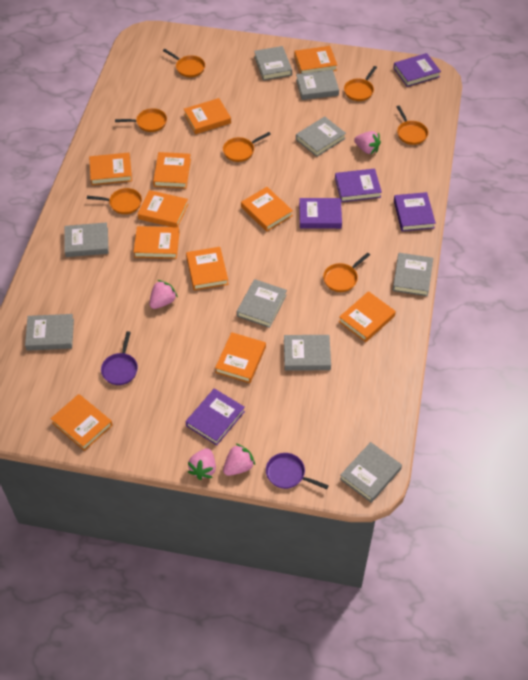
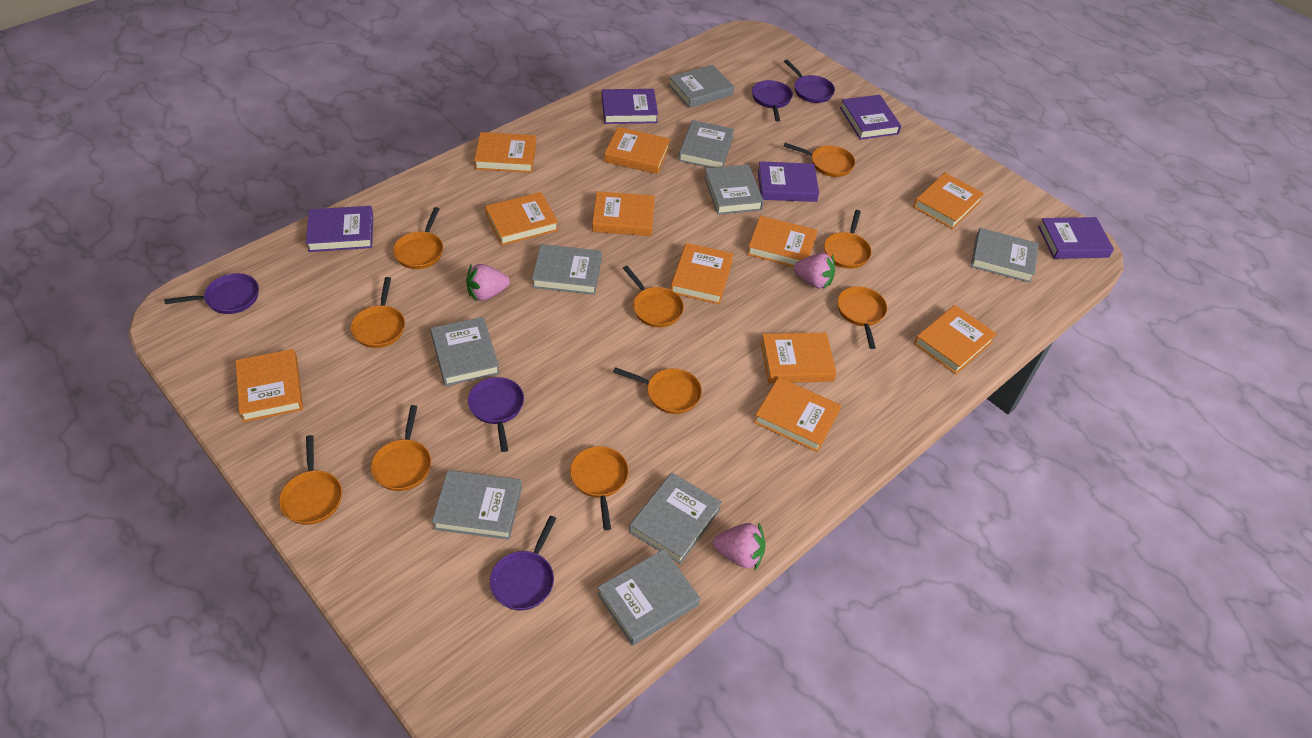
orange pan: 7 -> 10
pink strawberry: 4 -> 3
purple pan: 2 -> 5

